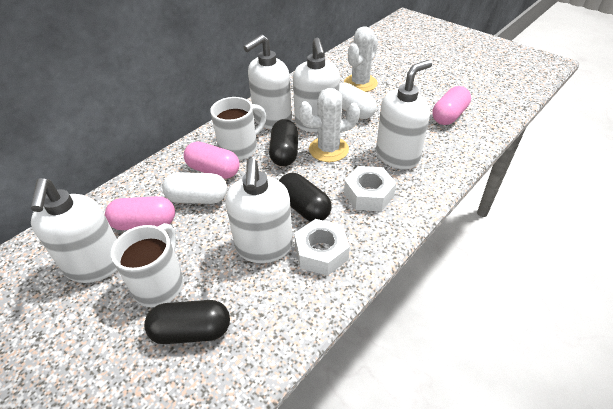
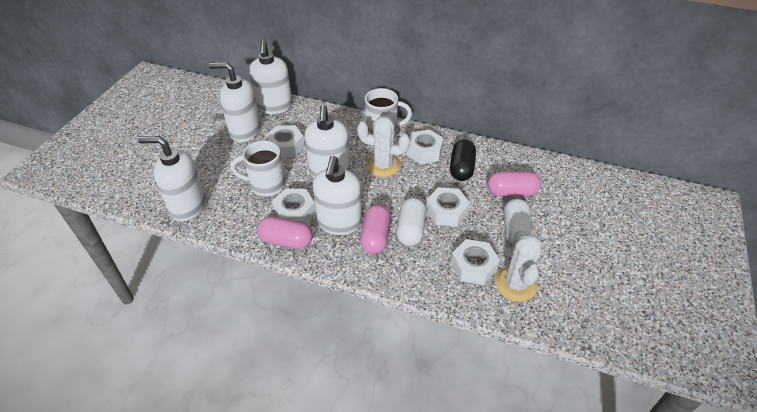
black capsule: 3 -> 1
white nut: 2 -> 5

